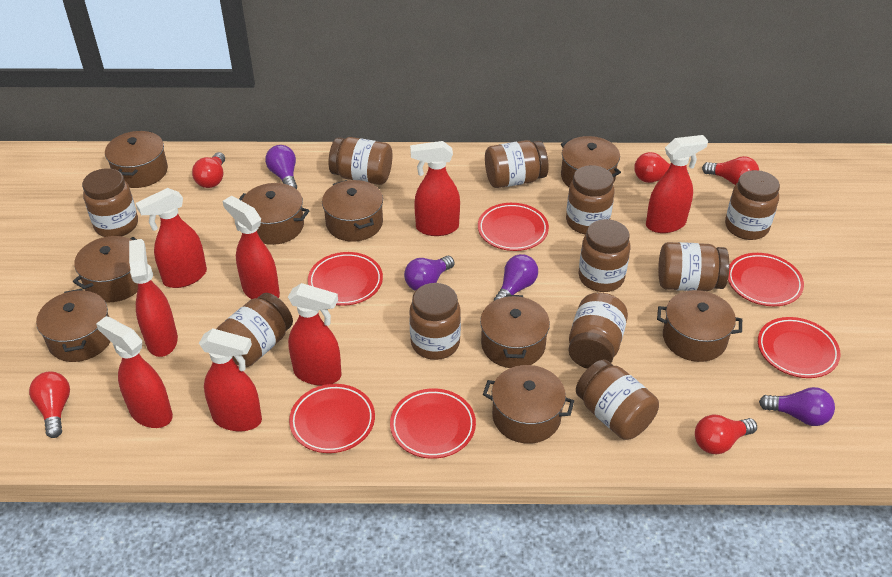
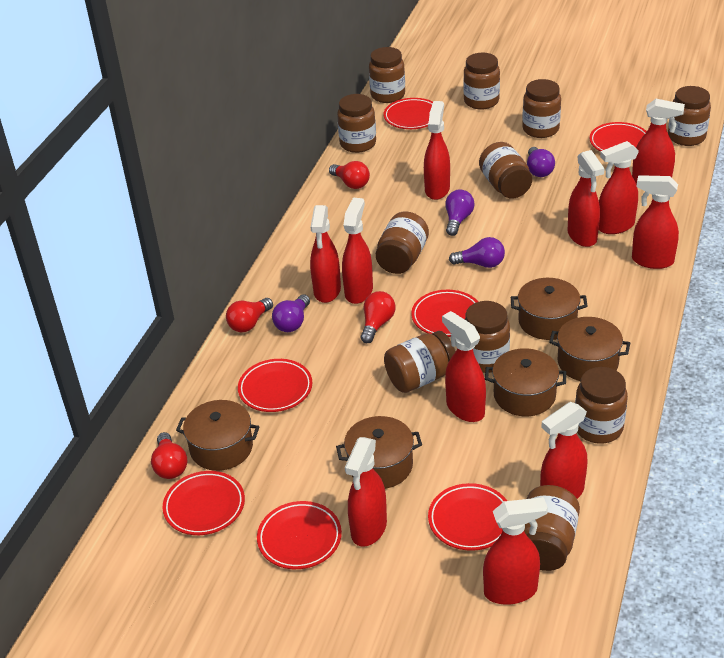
brown pot: 9 -> 5
red light bulb: 5 -> 4
red plate: 6 -> 7
red spray bottle: 8 -> 11

